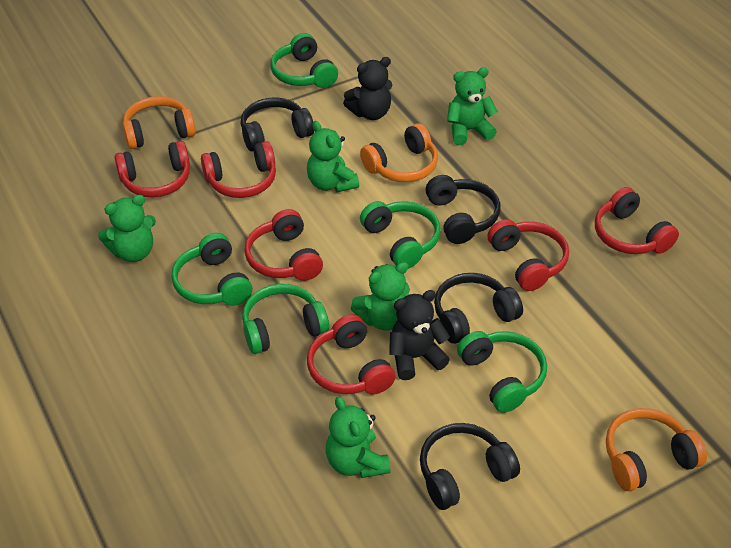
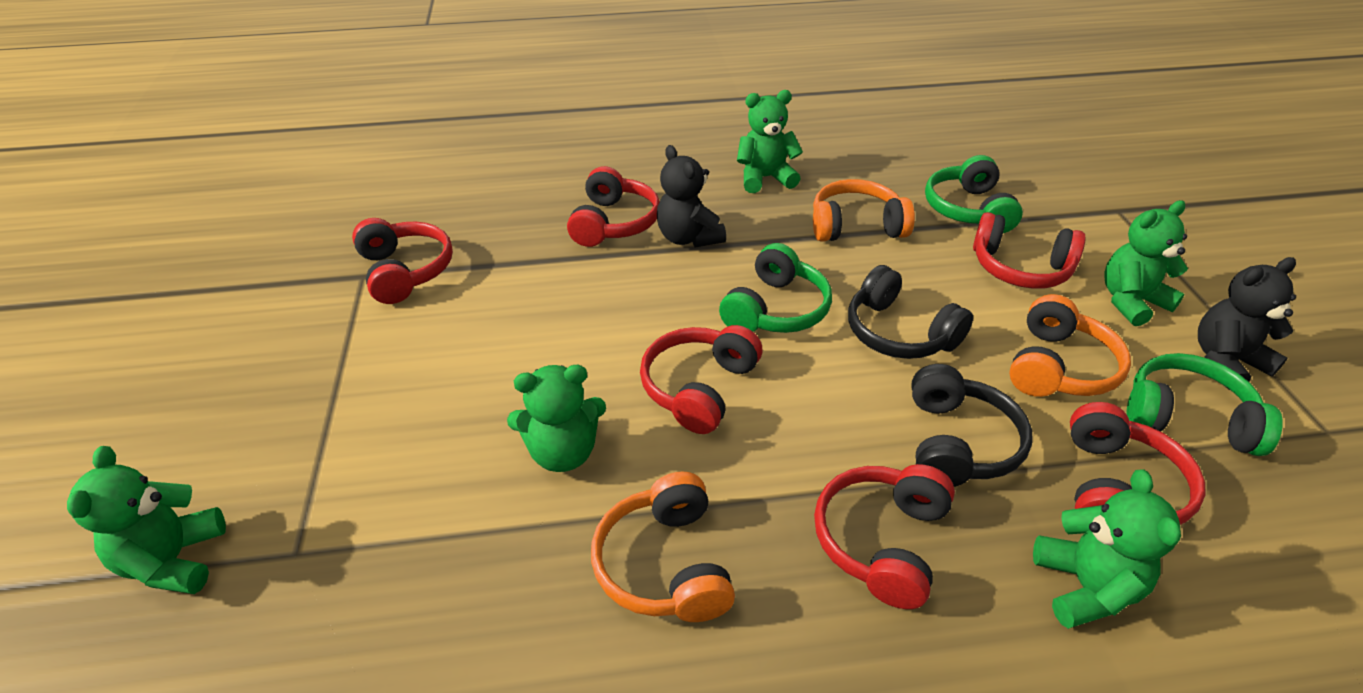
black headphones: 4 -> 2
green headphones: 5 -> 3

